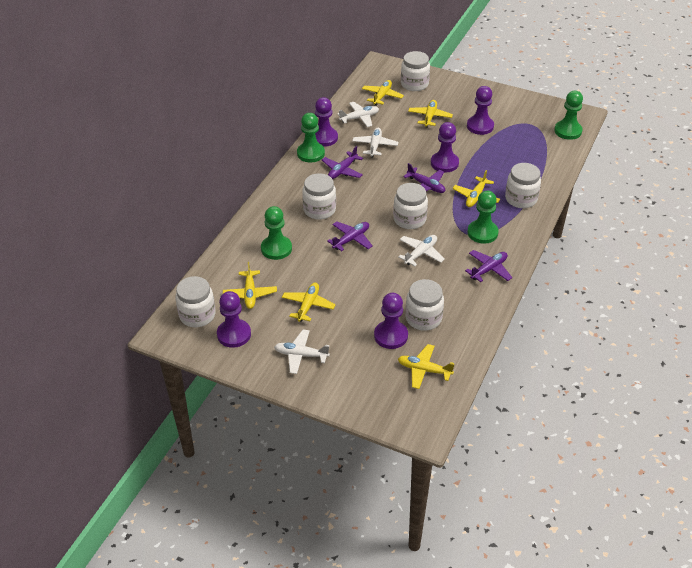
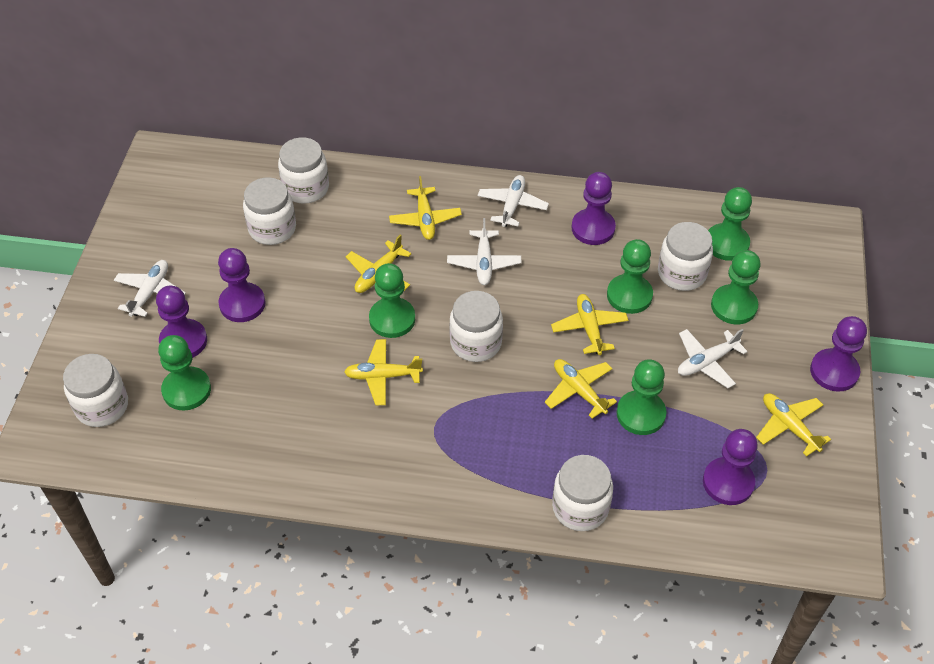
green pawn: 4 -> 6
purple plane: 4 -> 0

